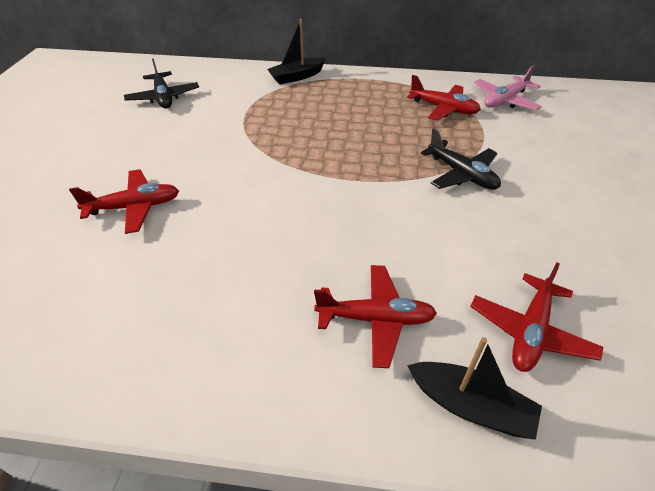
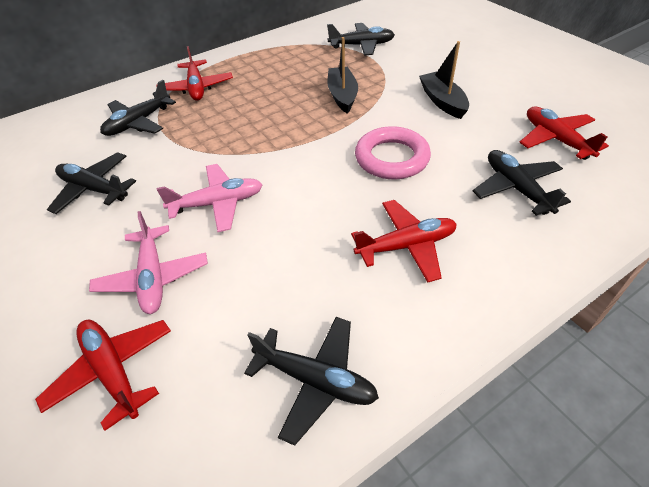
black plane: 2 -> 5
pink plane: 1 -> 2
pink ring: 0 -> 1

